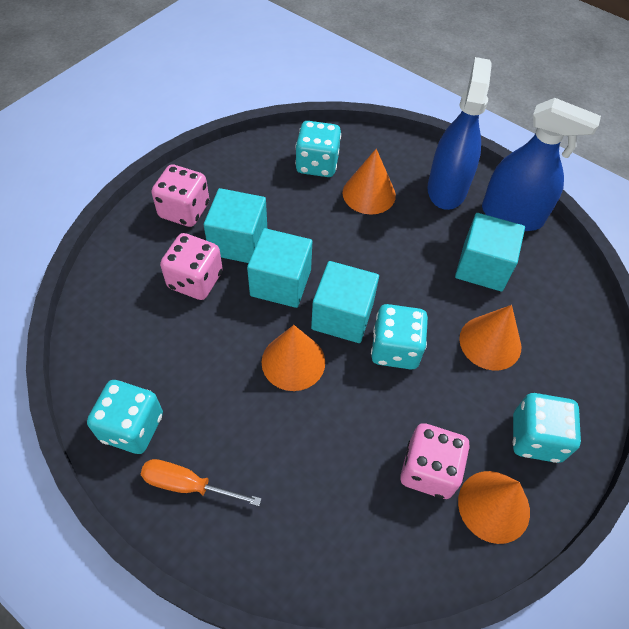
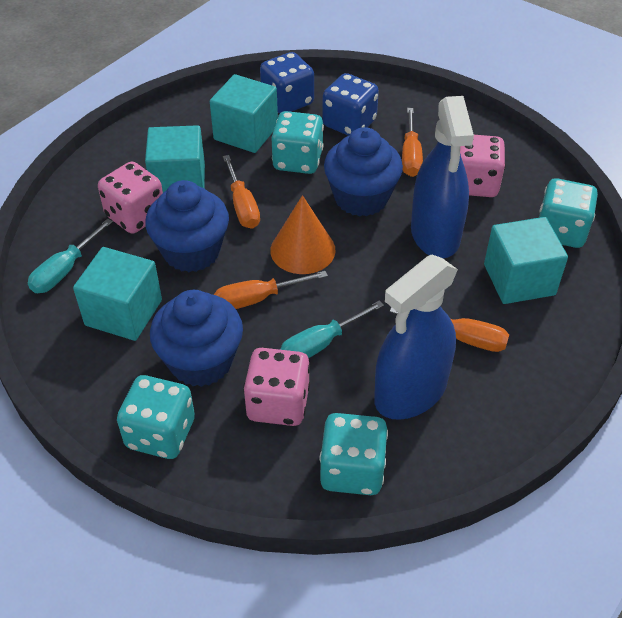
blue cupcake: 0 -> 3
blue dice: 0 -> 2
orange cone: 4 -> 1
orange screwdriver: 1 -> 4
turquoise screwdriver: 0 -> 2

